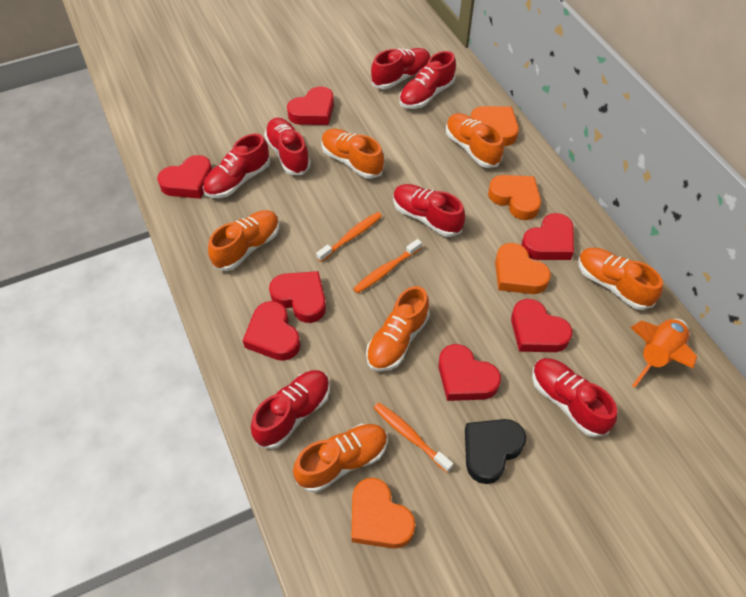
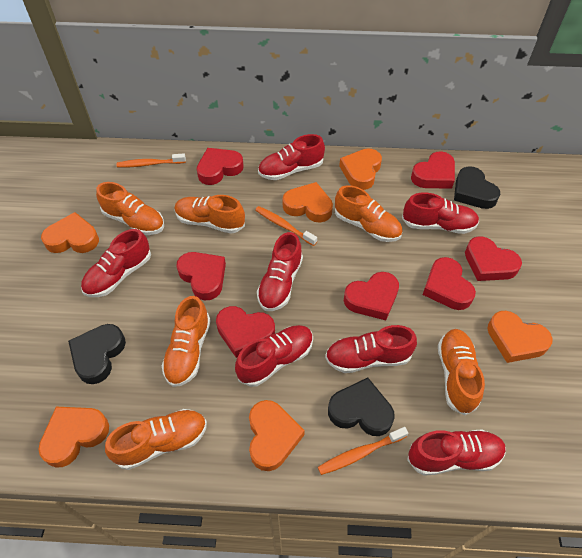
black heart: 1 -> 3
orange heart: 4 -> 6
orange rocket: 1 -> 0

